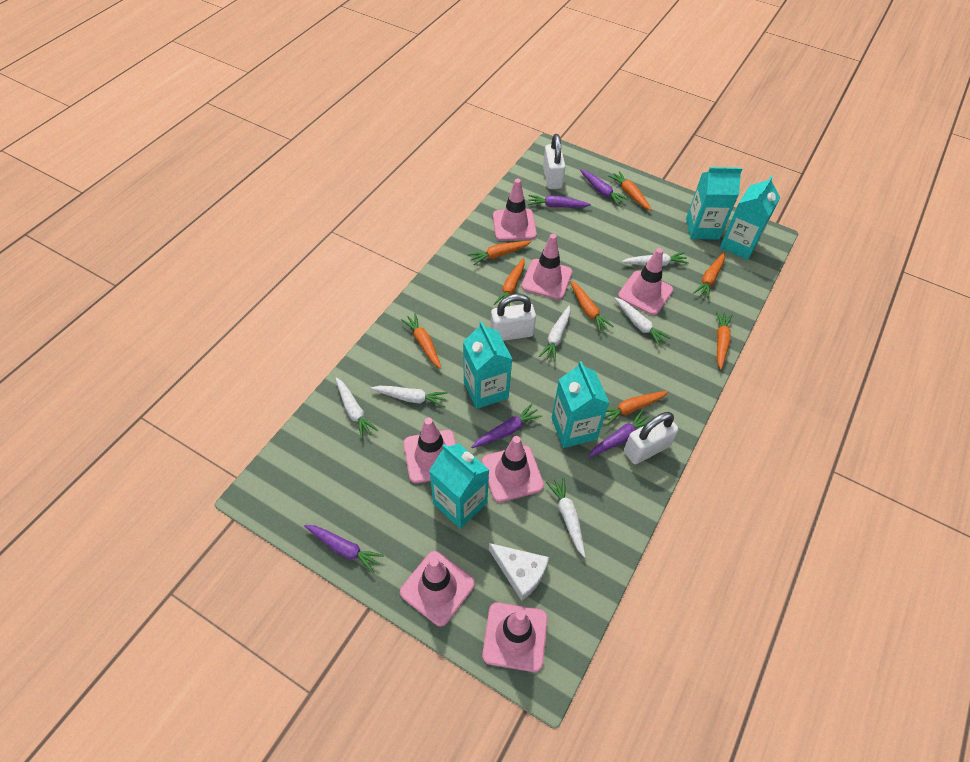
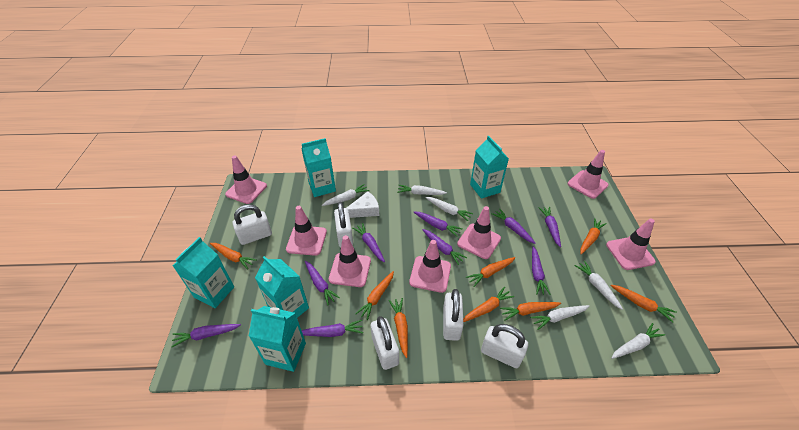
purple carrot: 5 -> 9
white padlock: 3 -> 5

